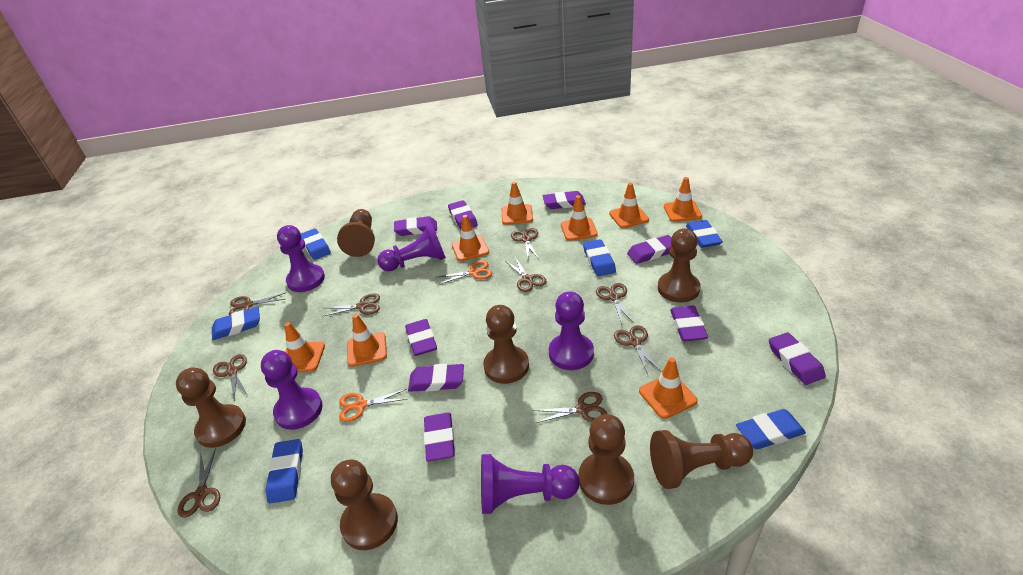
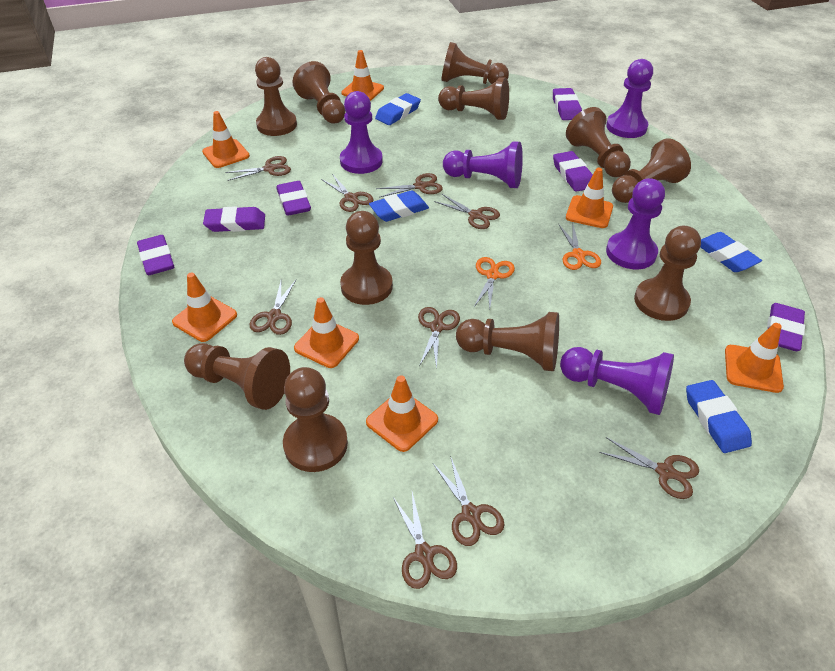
blue eraser: 6 -> 4
brown pawn: 7 -> 11
orange traffic cone: 8 -> 7
purple eraser: 9 -> 6

